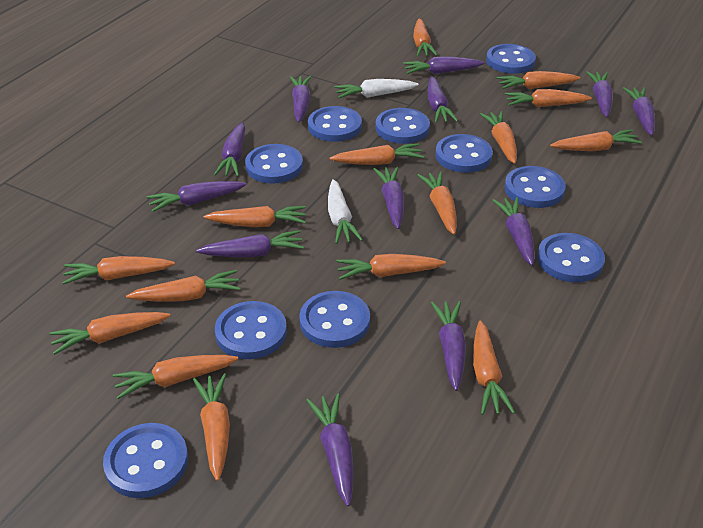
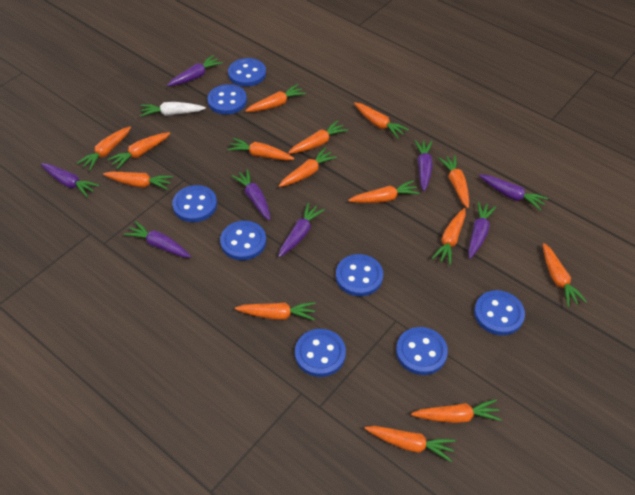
blue button: 10 -> 8
purple carrot: 12 -> 8
white carrot: 2 -> 1

